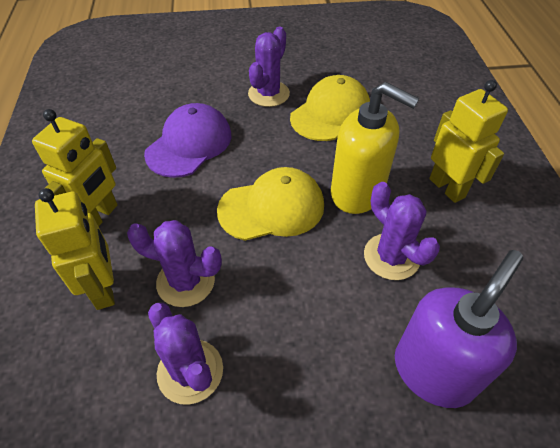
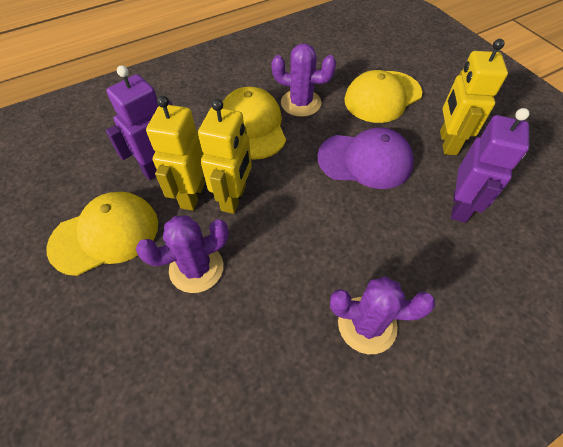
purple cactus: 4 -> 3
purple robot: 0 -> 2
purple soap dispenser: 1 -> 0
yellow cap: 2 -> 3
yellow soap dispenser: 1 -> 0

